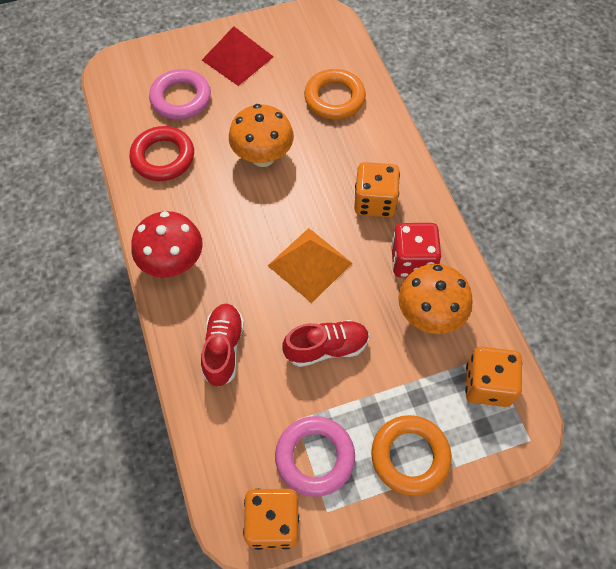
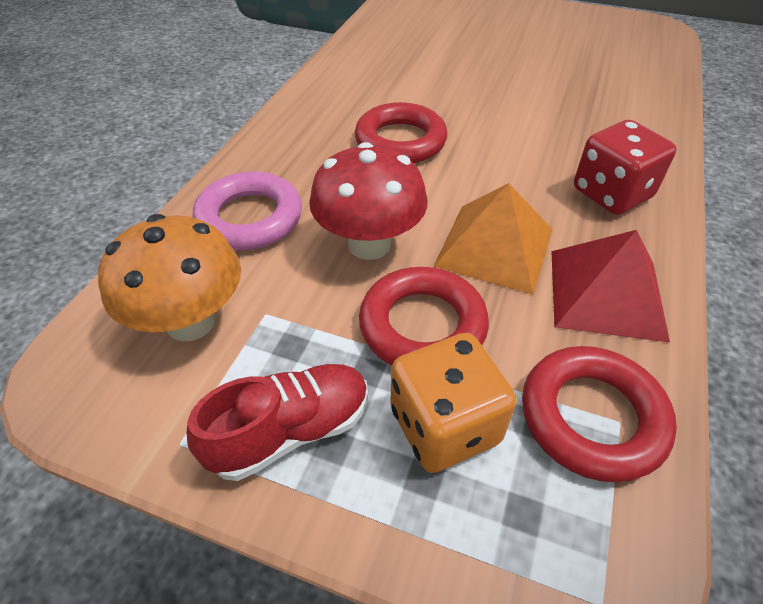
orange dice: 3 -> 1
orange mushroom: 2 -> 1
orange ring: 2 -> 0
pink ring: 2 -> 1
red ring: 1 -> 3
red shoe: 2 -> 1

